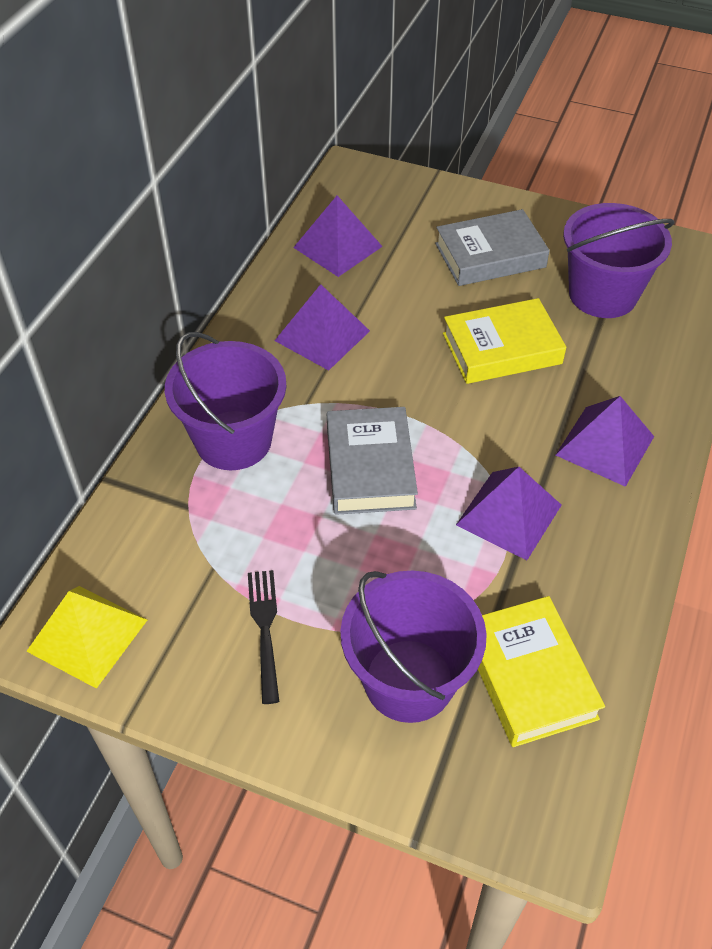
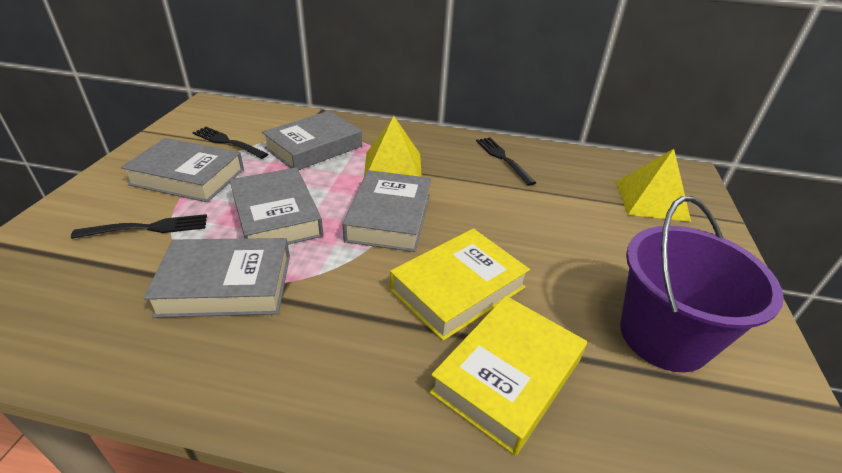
black fork: 1 -> 3
grey book: 2 -> 5
purple bucket: 3 -> 1
purple pyramid: 4 -> 0
yellow pyramid: 1 -> 2

